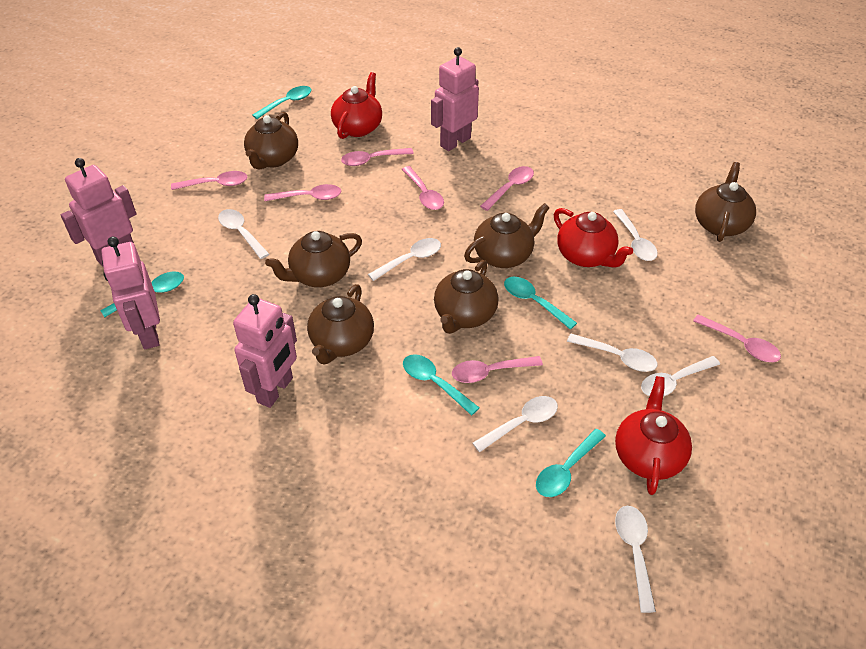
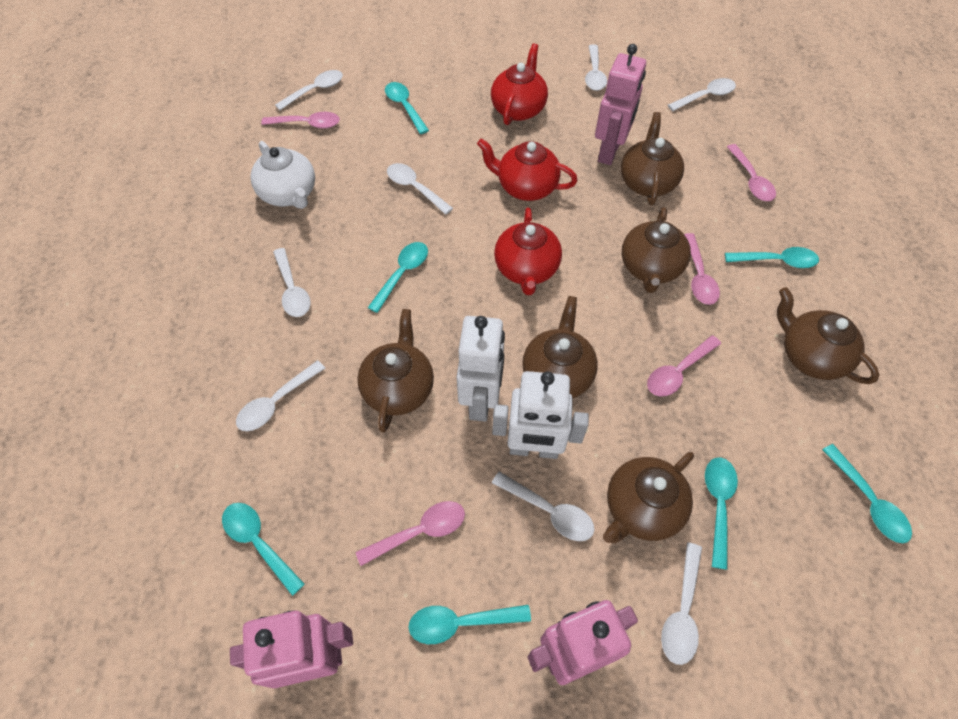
pink robot: 4 -> 3
pink spoon: 7 -> 5
turquoise spoon: 5 -> 7
white robot: 0 -> 2
white spoon: 7 -> 8
white teapot: 0 -> 1

